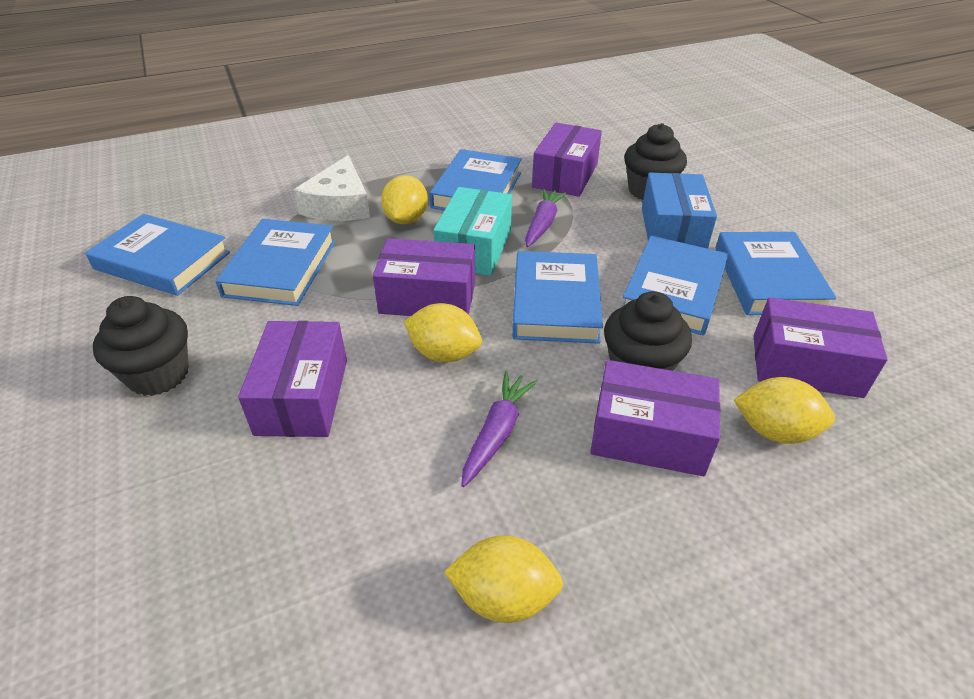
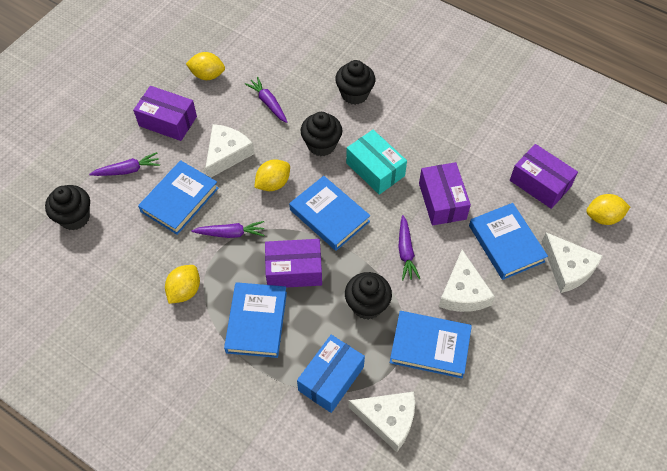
black cupcake: 3 -> 4
blue book: 6 -> 5
purple box: 5 -> 4
purple carrot: 2 -> 4
white cheese: 1 -> 4

